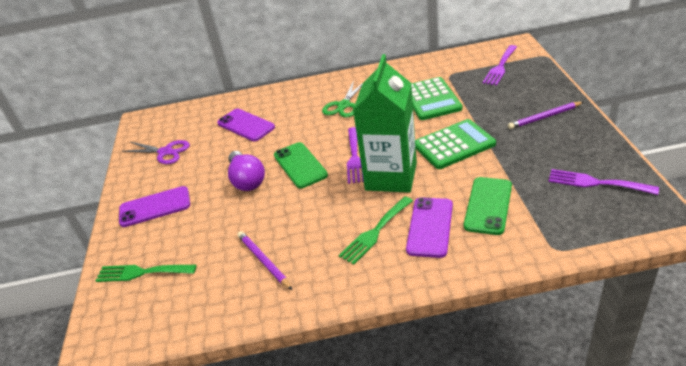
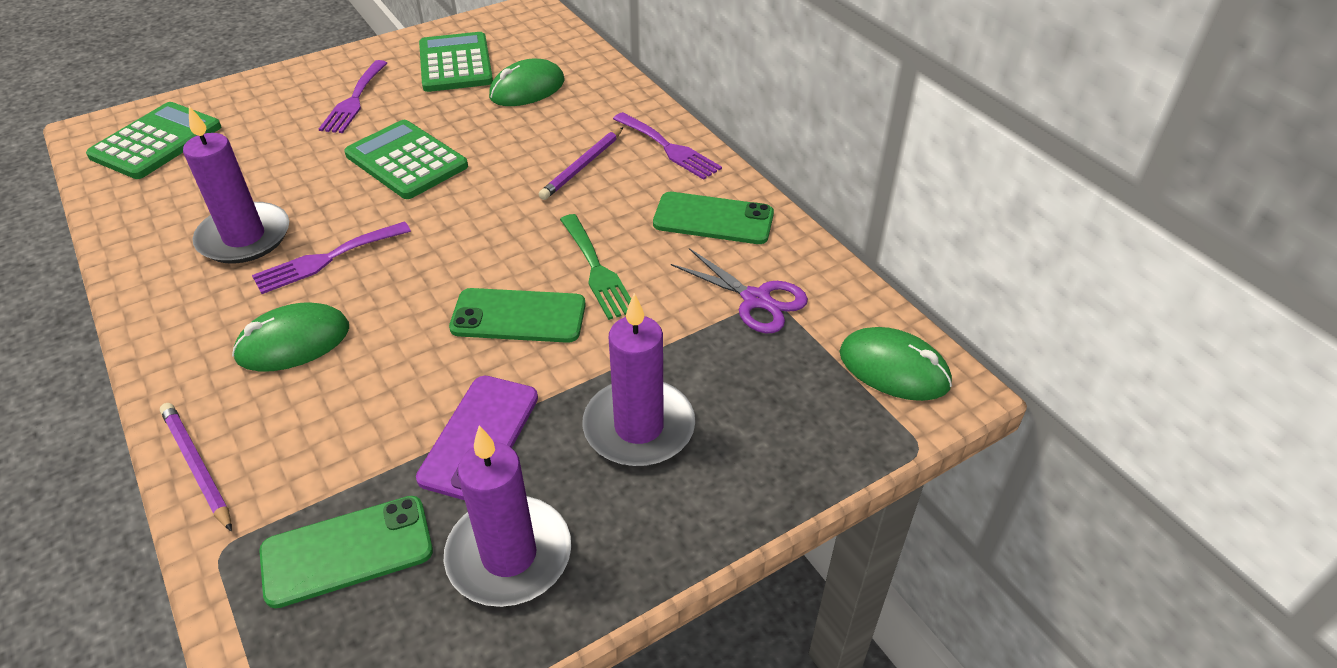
green calculator: 2 -> 3
green carton: 1 -> 0
green fork: 2 -> 1
green mouse: 0 -> 3
green phone: 2 -> 3
green scissors: 1 -> 0
purple candle: 0 -> 3
purple light bulb: 1 -> 0
purple phone: 3 -> 1

